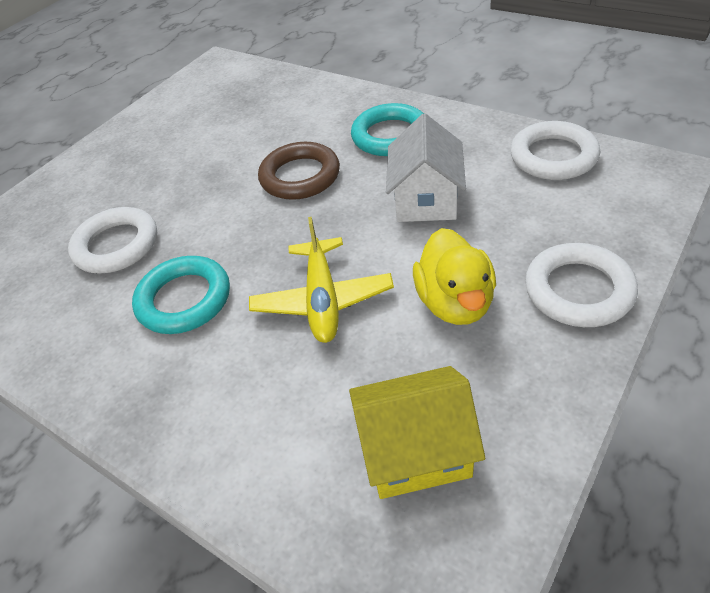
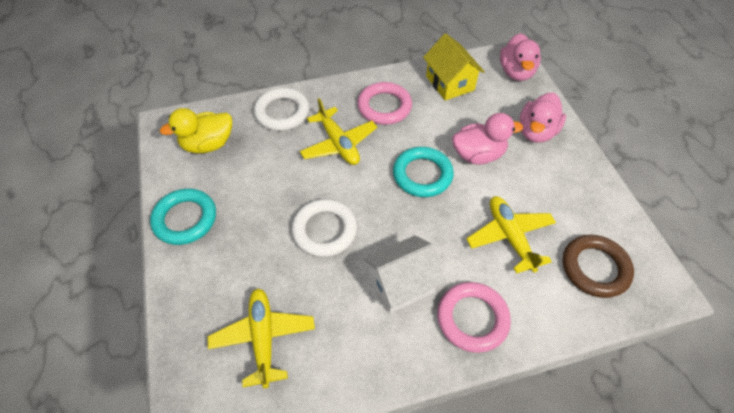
pink duck: 0 -> 3
pink ring: 0 -> 2
white ring: 3 -> 2
yellow plane: 1 -> 3

